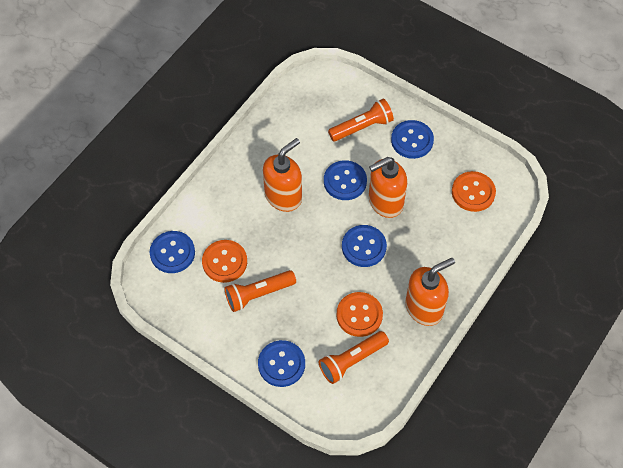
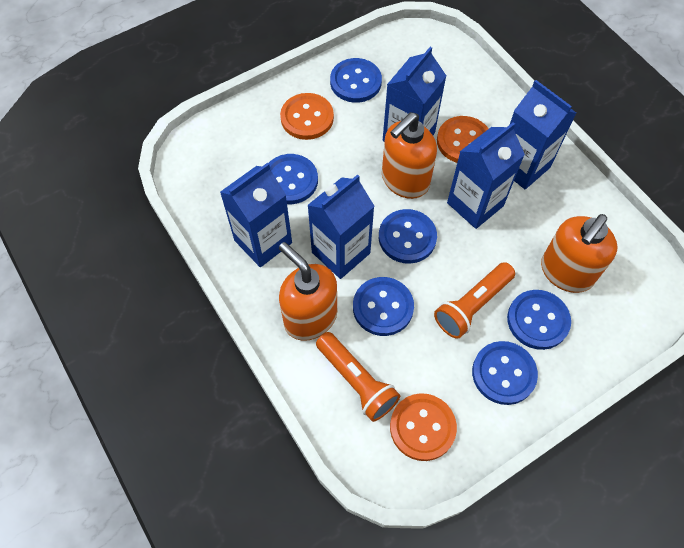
blue button: 5 -> 6
blue carton: 0 -> 5
orange flashlight: 3 -> 2

